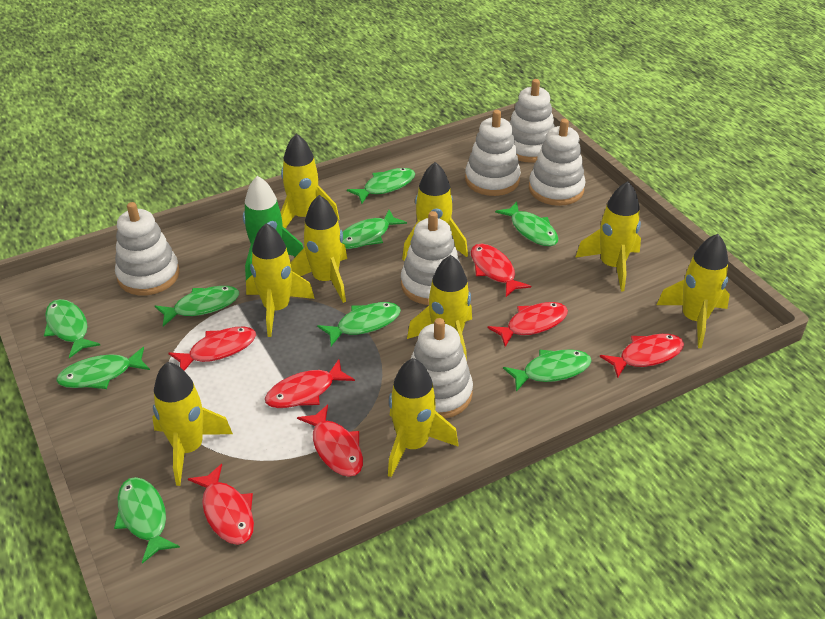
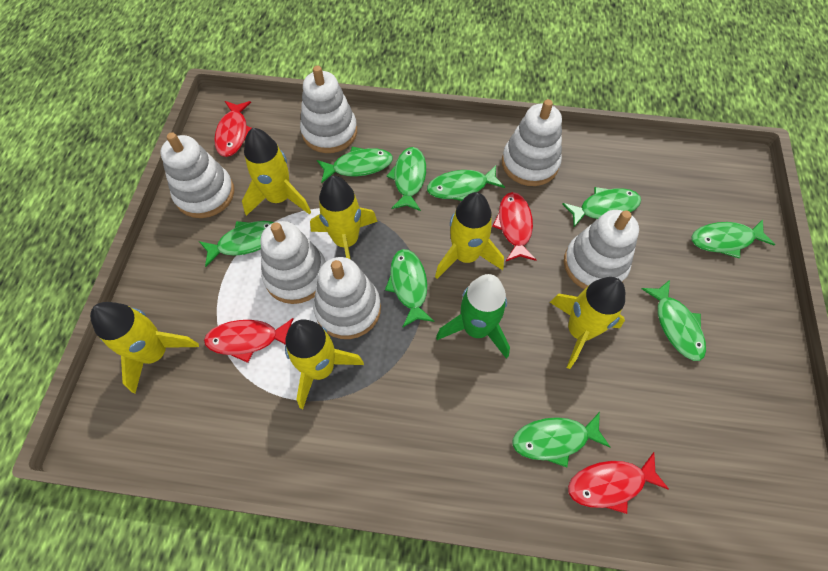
red fish: 7 -> 4
yellow rocket: 9 -> 6

